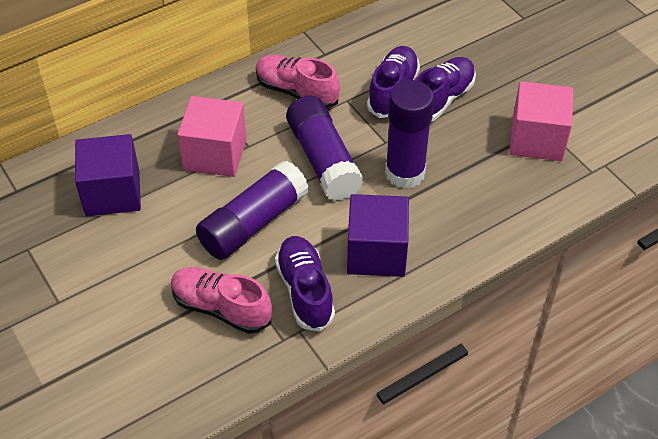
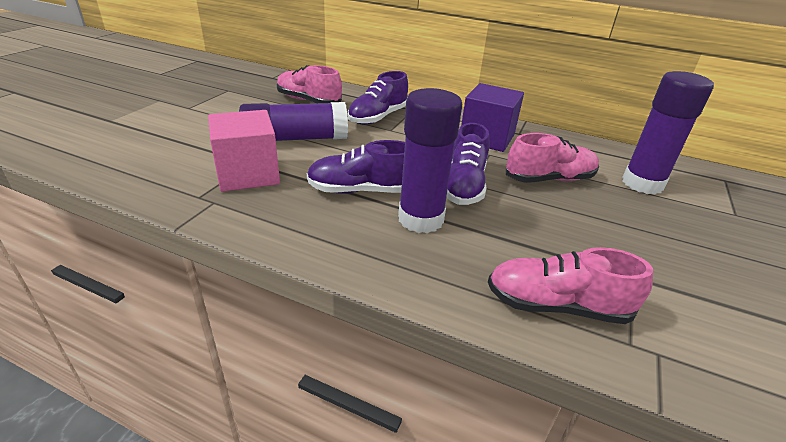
pink cube: 2 -> 1
pink shoe: 2 -> 3
purple cube: 2 -> 1

